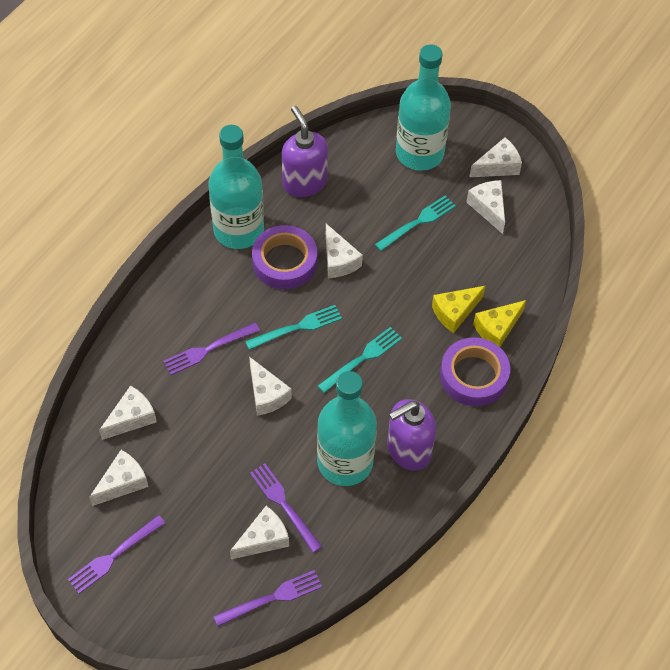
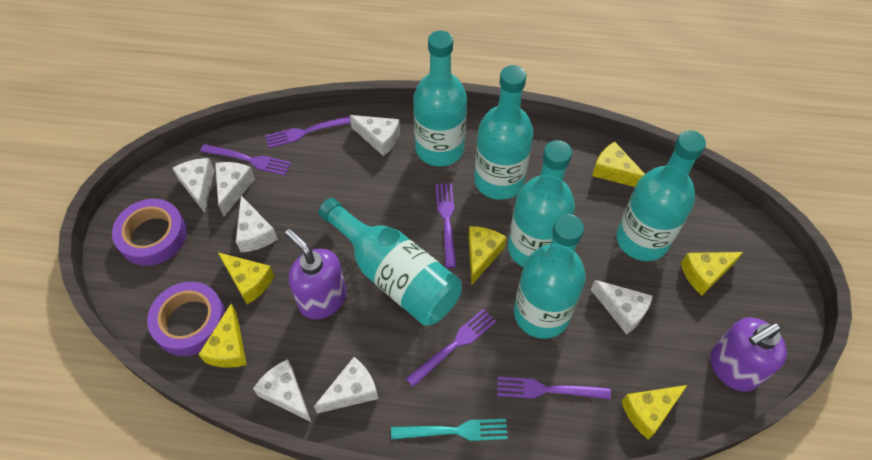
purple fork: 4 -> 5
turquoise bottle: 3 -> 6
turquoise fork: 3 -> 1
yellow cheese: 2 -> 6

